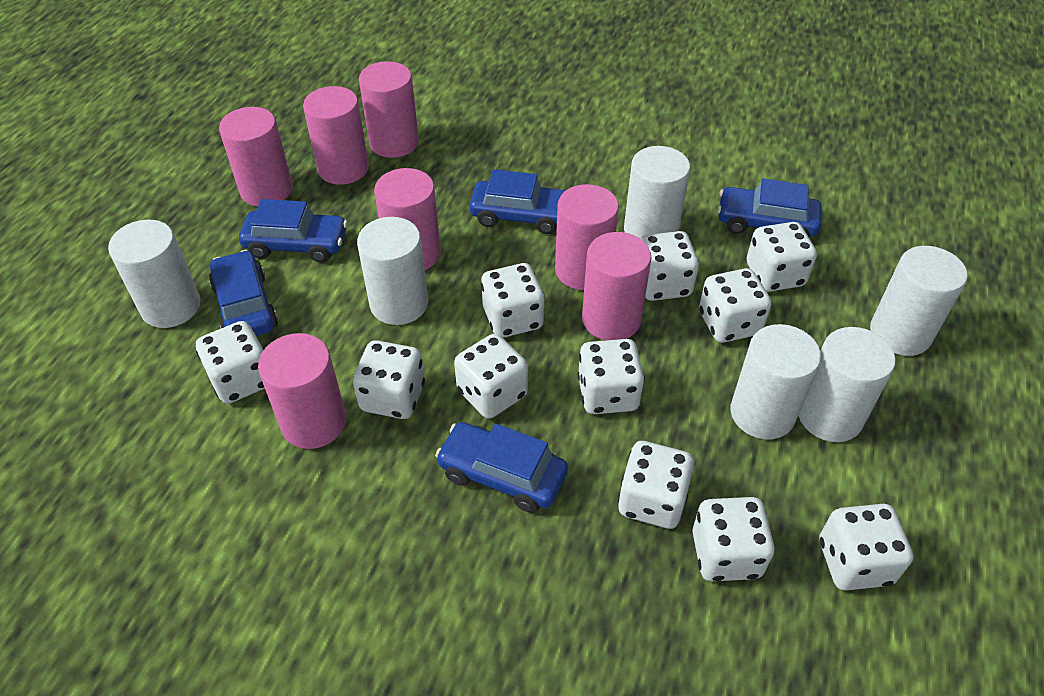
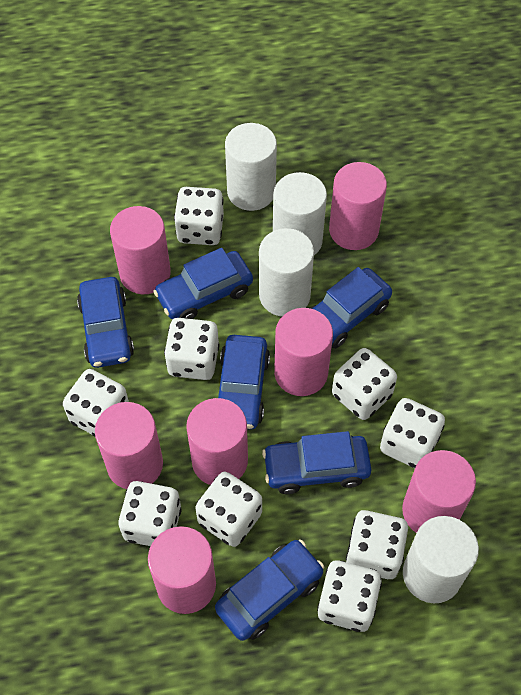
blue car: 5 -> 6
white cylinder: 6 -> 4
white dice: 11 -> 9

